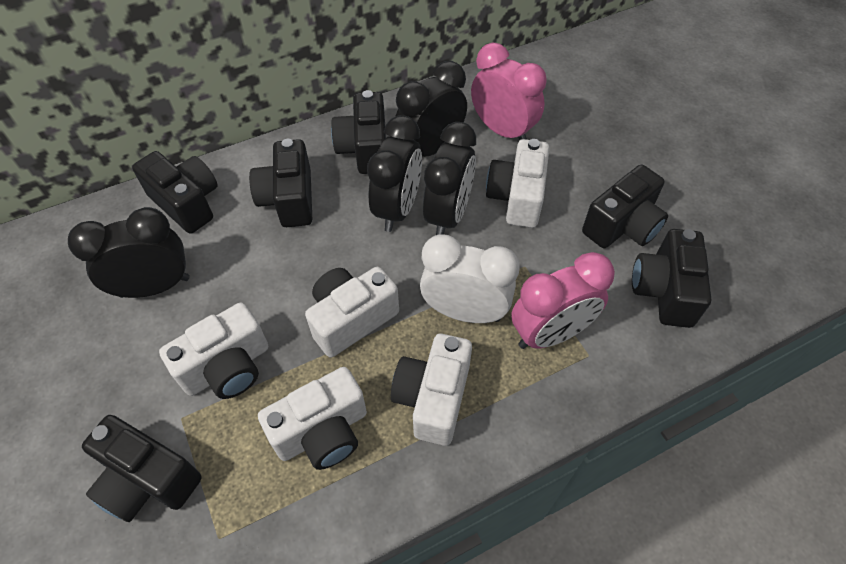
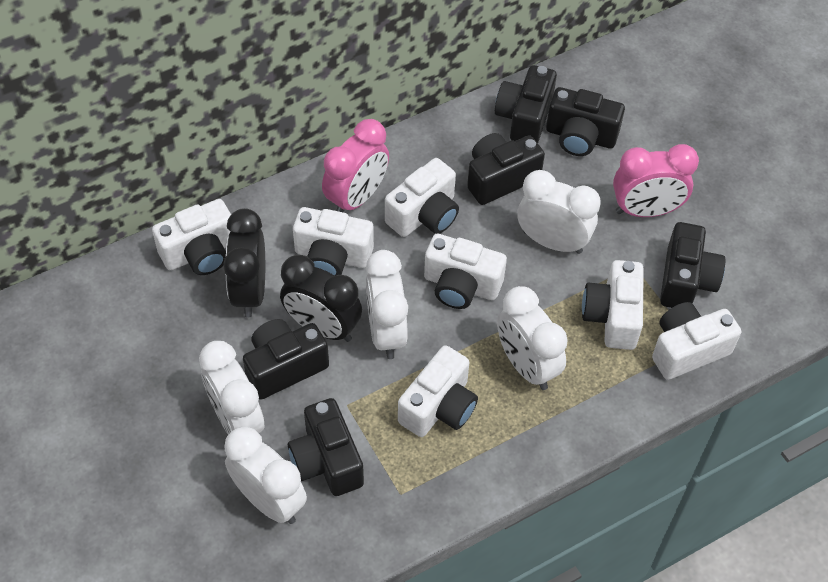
black clock: 4 -> 2
white camera: 5 -> 7
white clock: 1 -> 5

